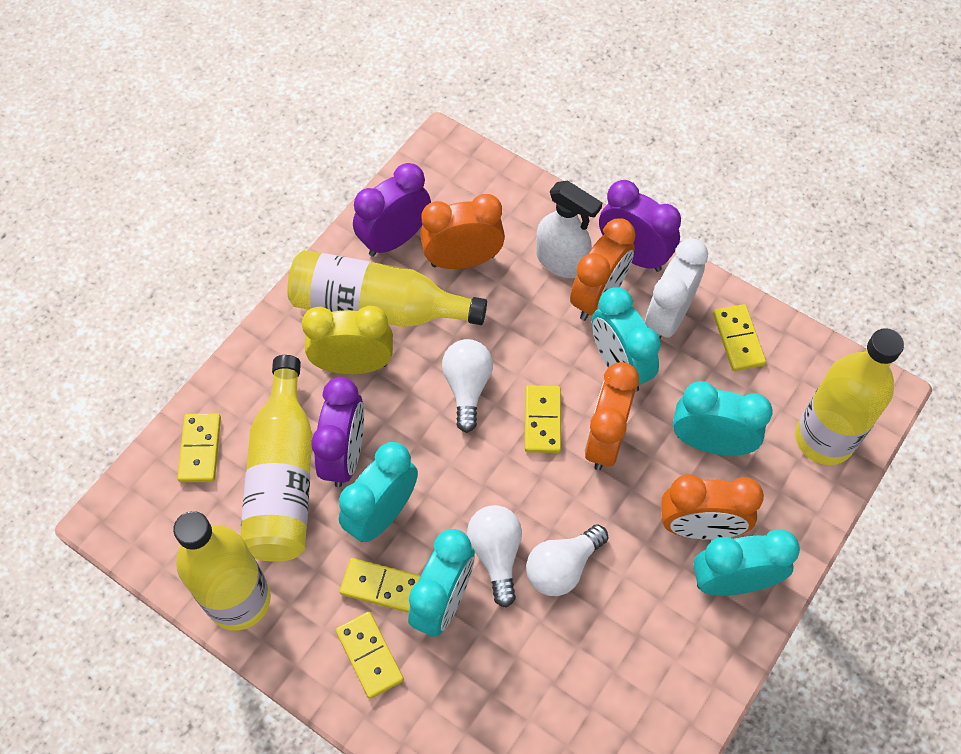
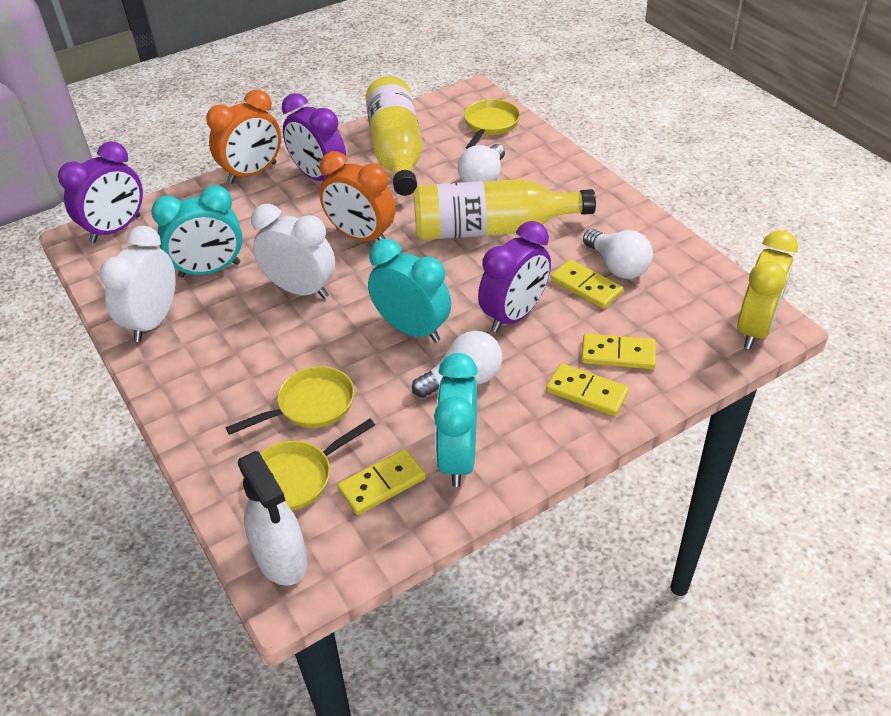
orange clock: 4 -> 2
turquoise clock: 5 -> 3
white clock: 1 -> 2
yellow bottle: 4 -> 2
yellow domino: 5 -> 4
yellow pan: 0 -> 3

